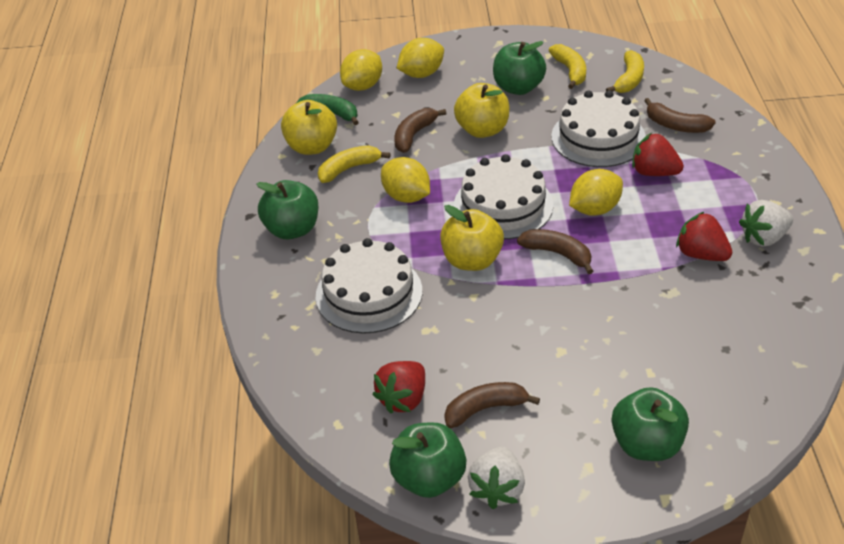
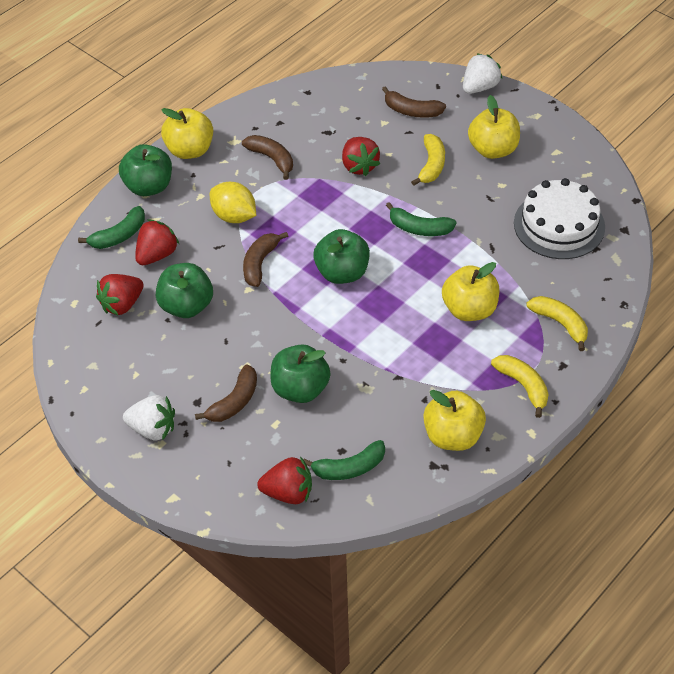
green banana: 1 -> 3
red strawberry: 3 -> 4
white cake: 3 -> 1
yellow apple: 3 -> 4
yellow lemon: 4 -> 1

